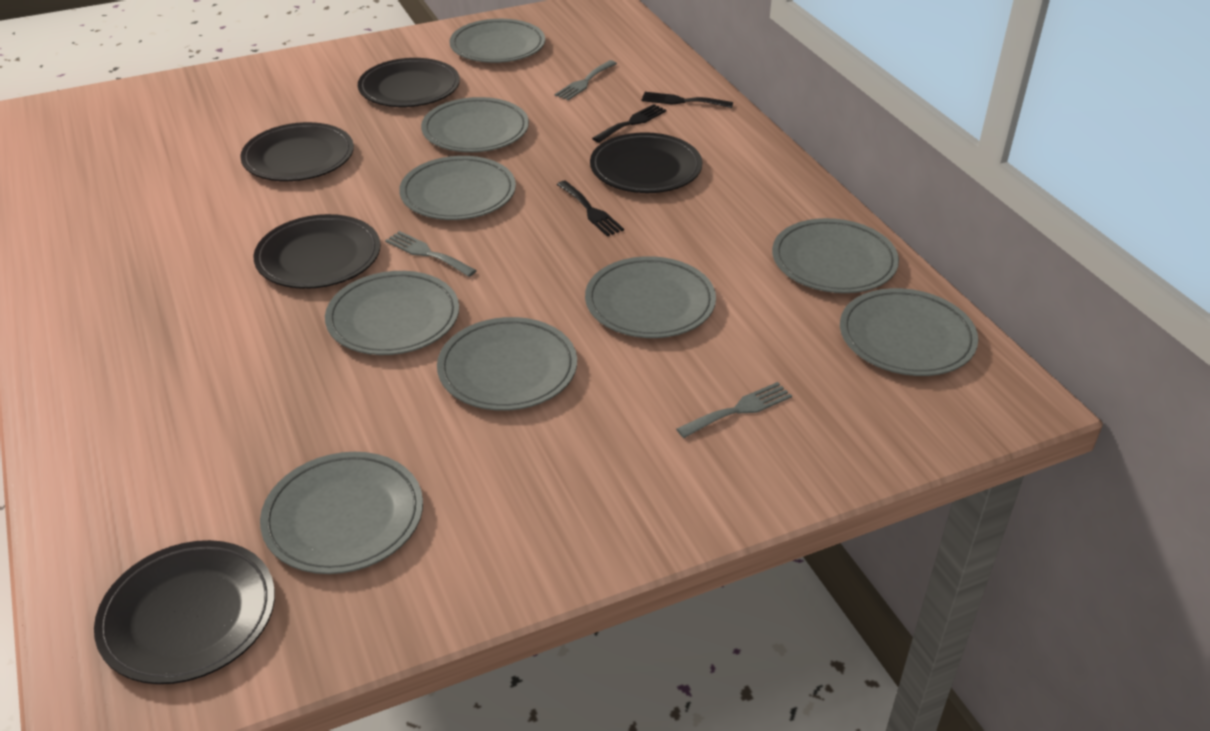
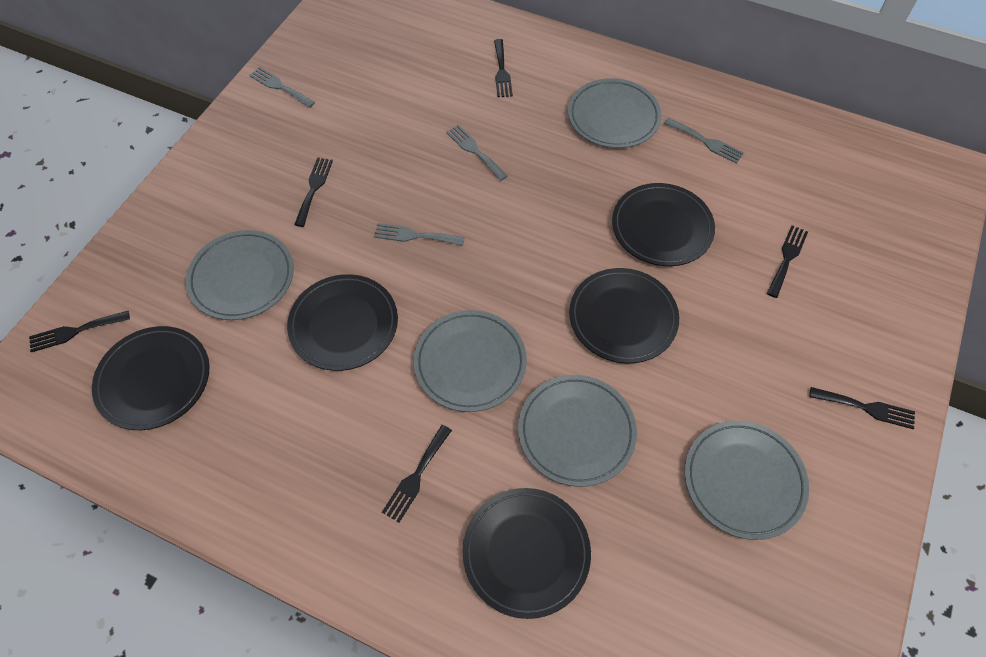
black fork: 3 -> 6
grey fork: 3 -> 4
grey plate: 9 -> 5

